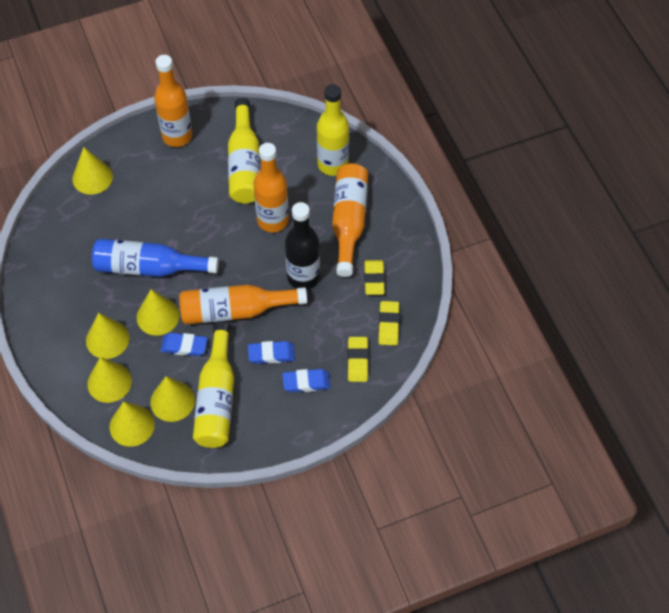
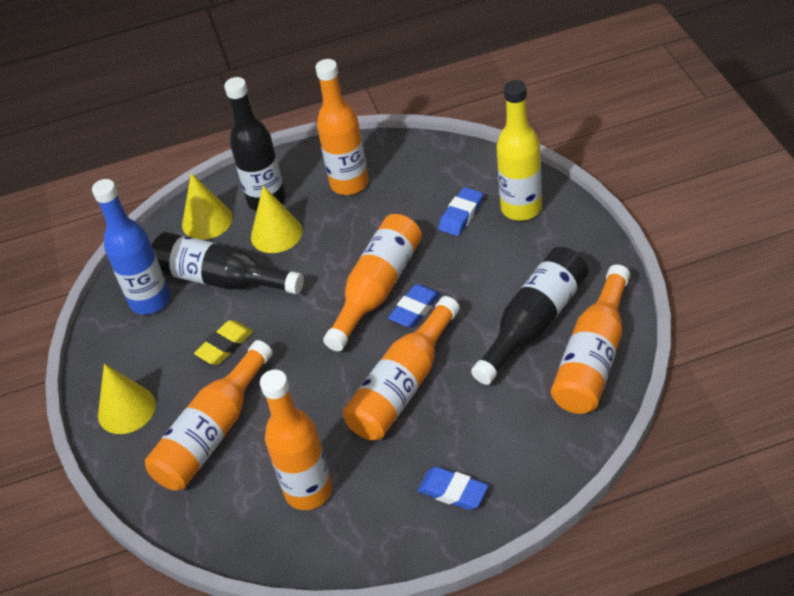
black bottle: 1 -> 3
orange bottle: 4 -> 6
yellow bottle: 3 -> 1
yellow cone: 6 -> 3
yellow eraser: 3 -> 1

